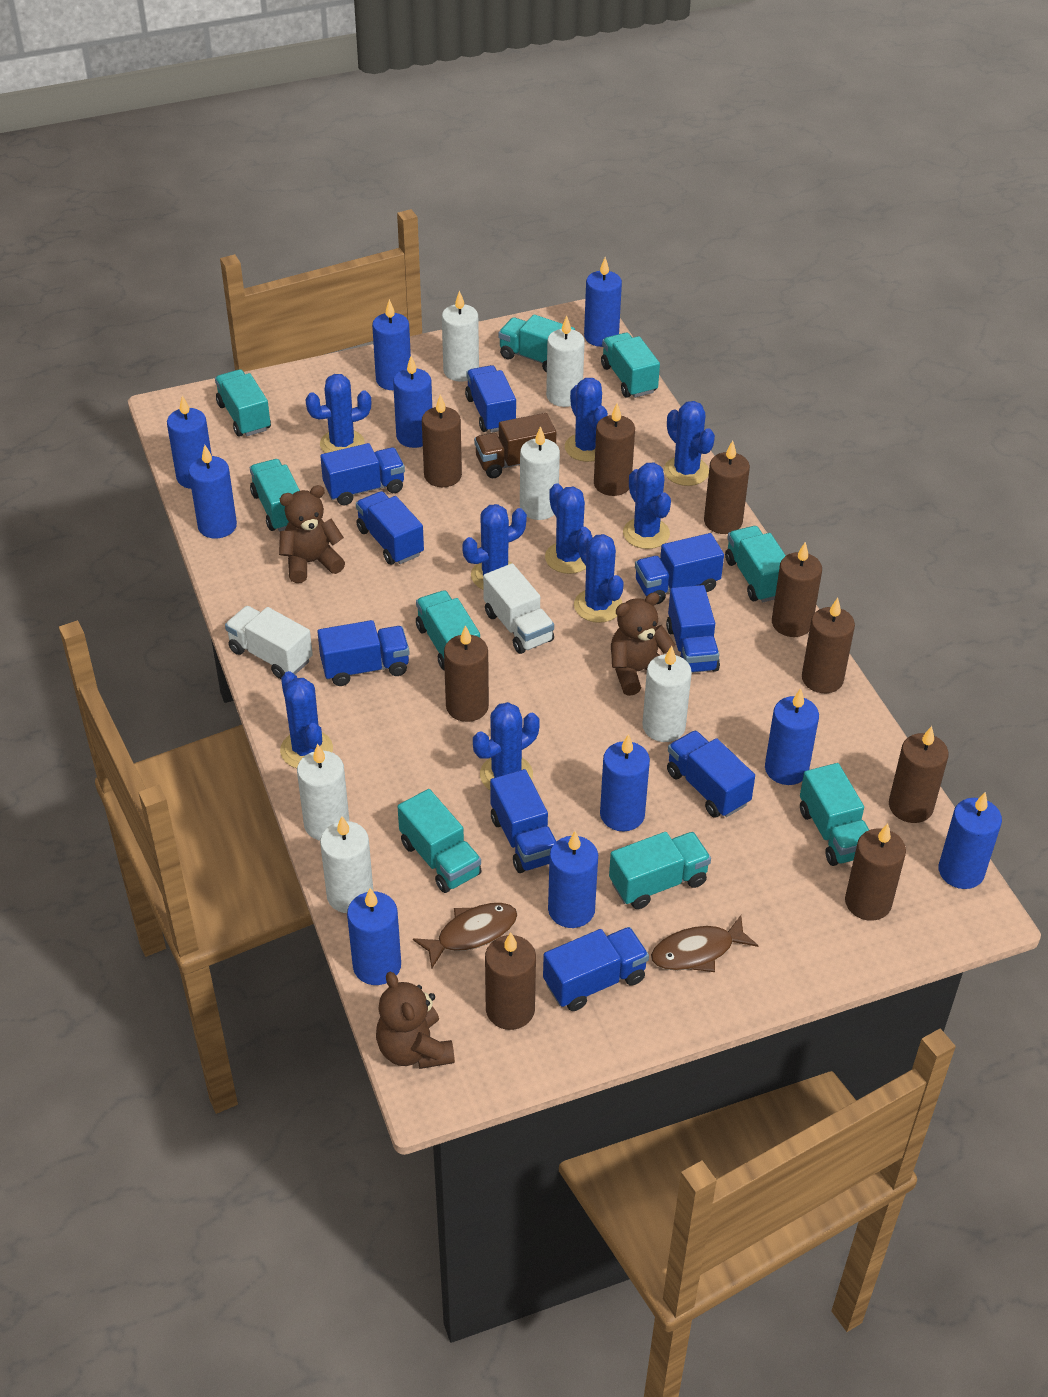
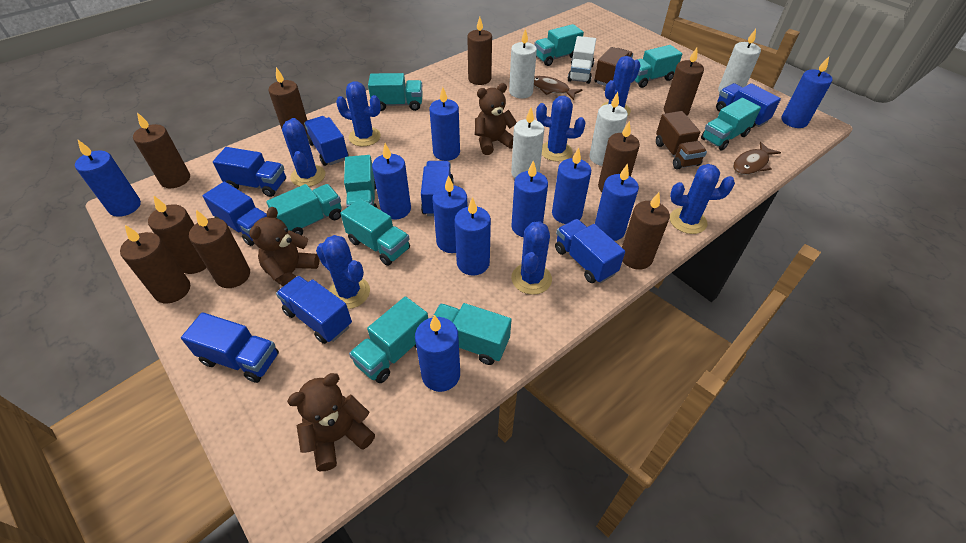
blue cactus: 9 -> 7
blue truck: 9 -> 8
brown truck: 1 -> 2
white candle: 6 -> 4
white truck: 2 -> 1

